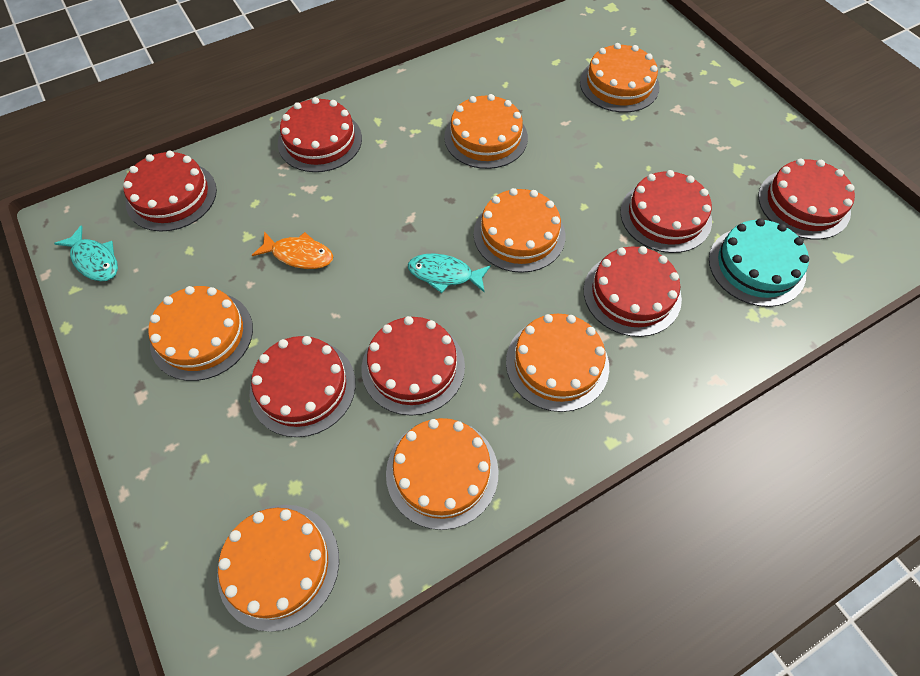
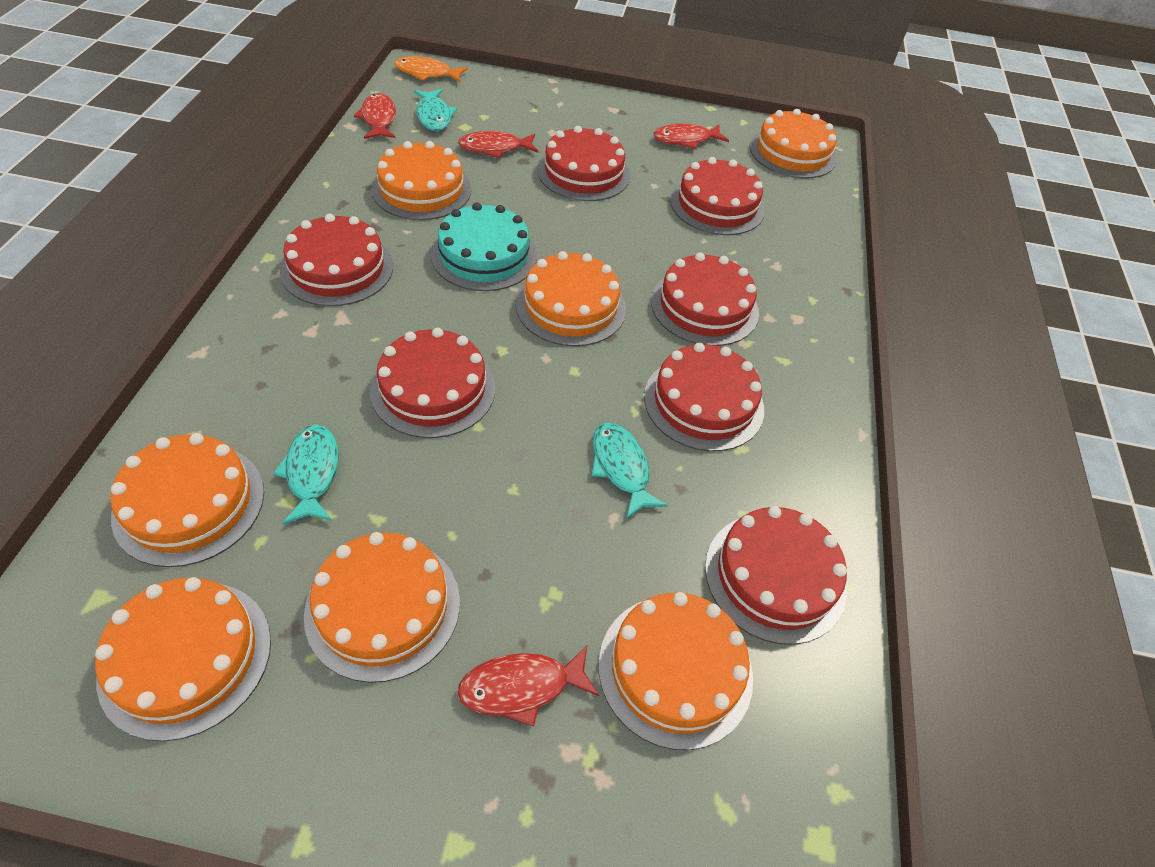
red fish: 0 -> 4
turquoise fish: 2 -> 3

